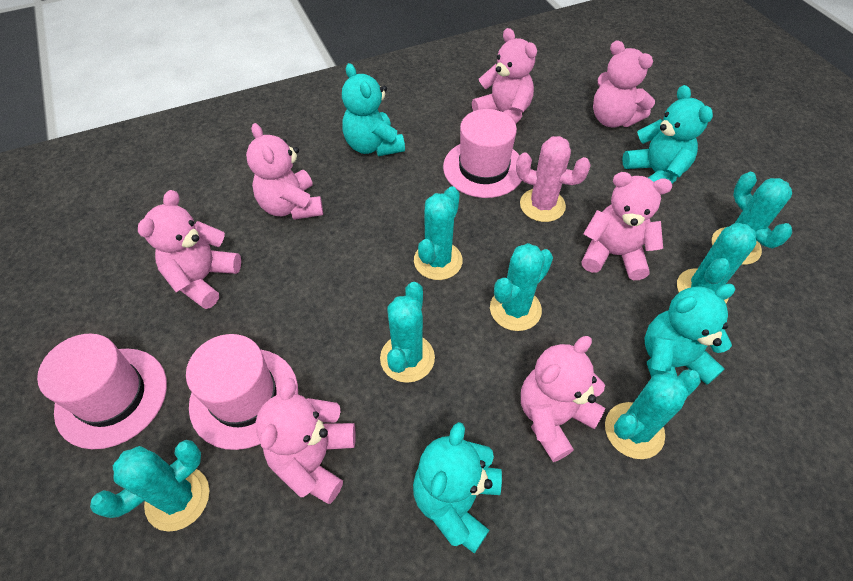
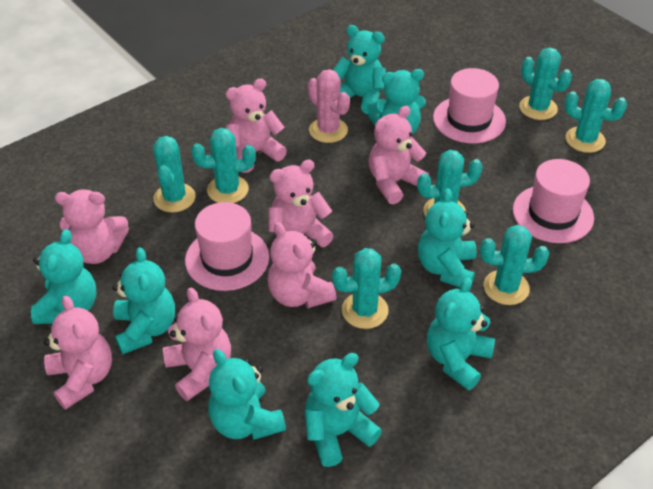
turquoise teddy bear: 4 -> 8

